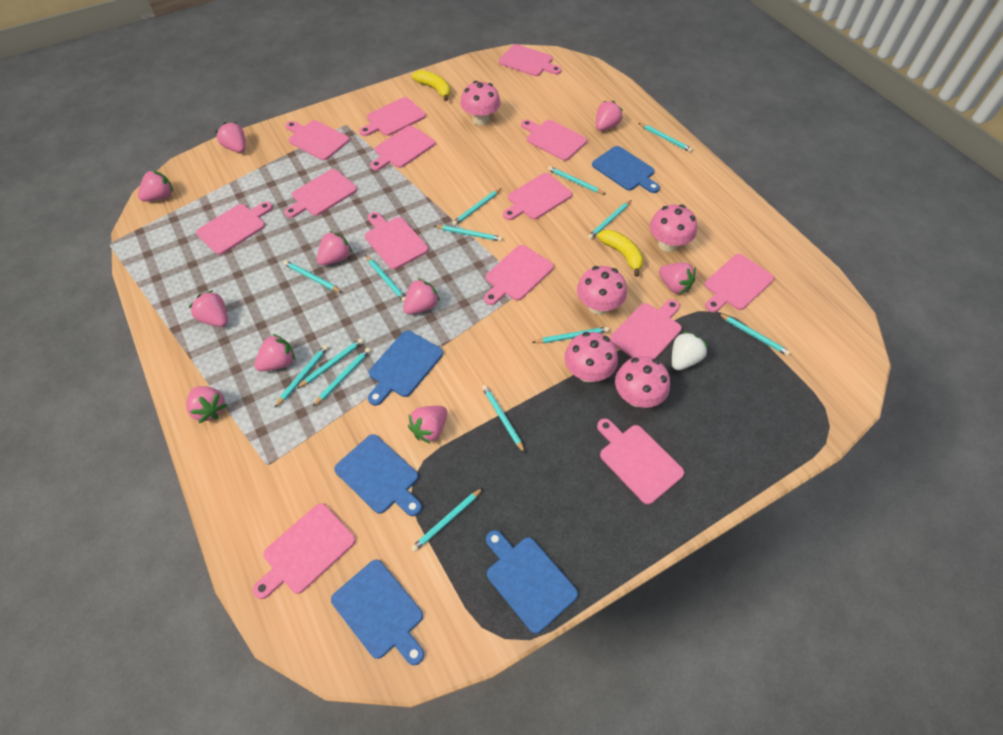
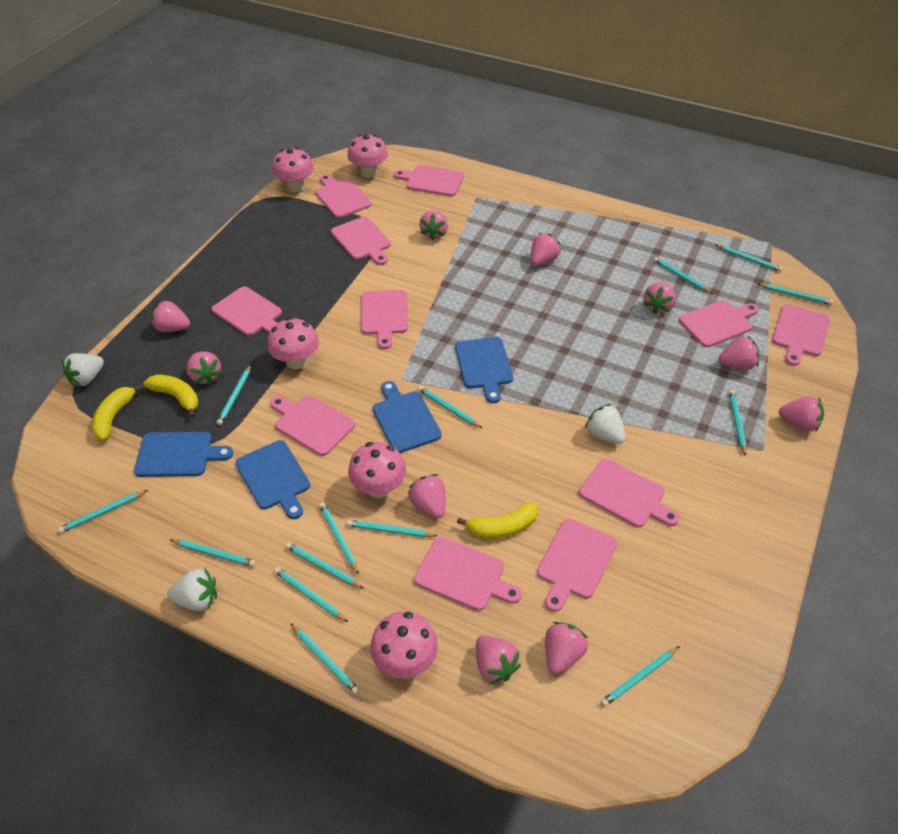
blue cutting board: 5 -> 4
pink cutting board: 14 -> 11
white strawberry: 1 -> 3
yellow banana: 2 -> 3

